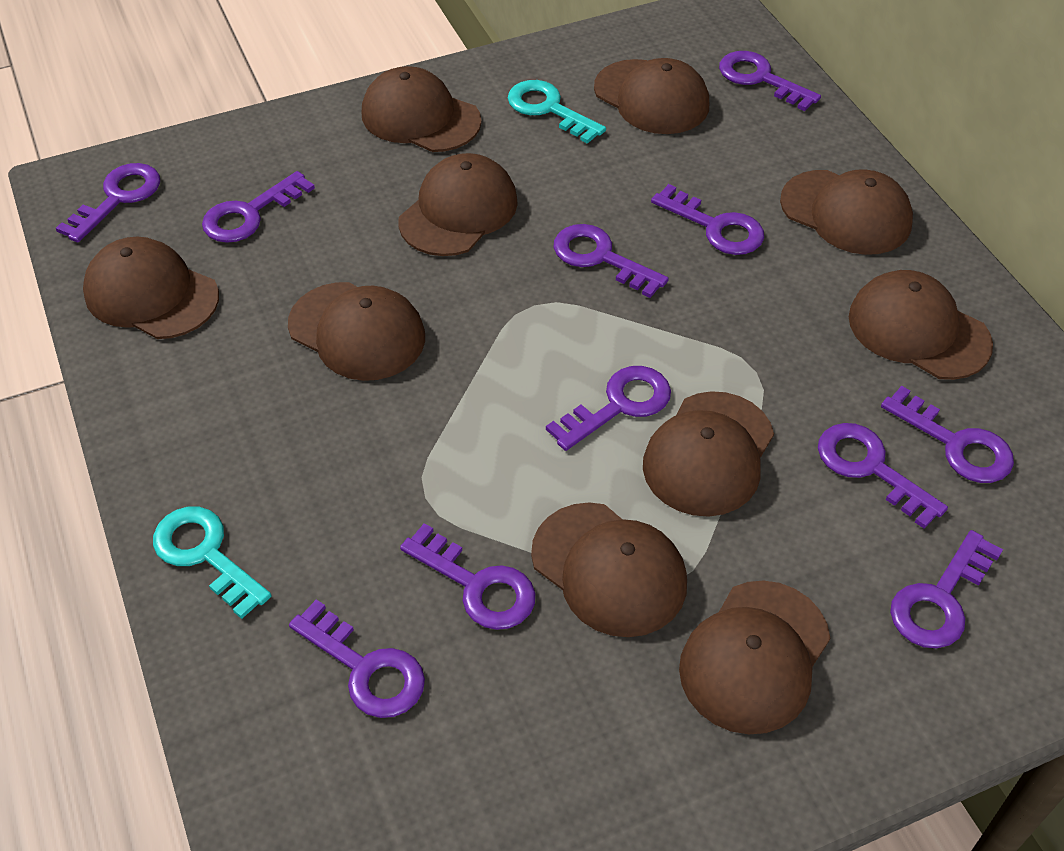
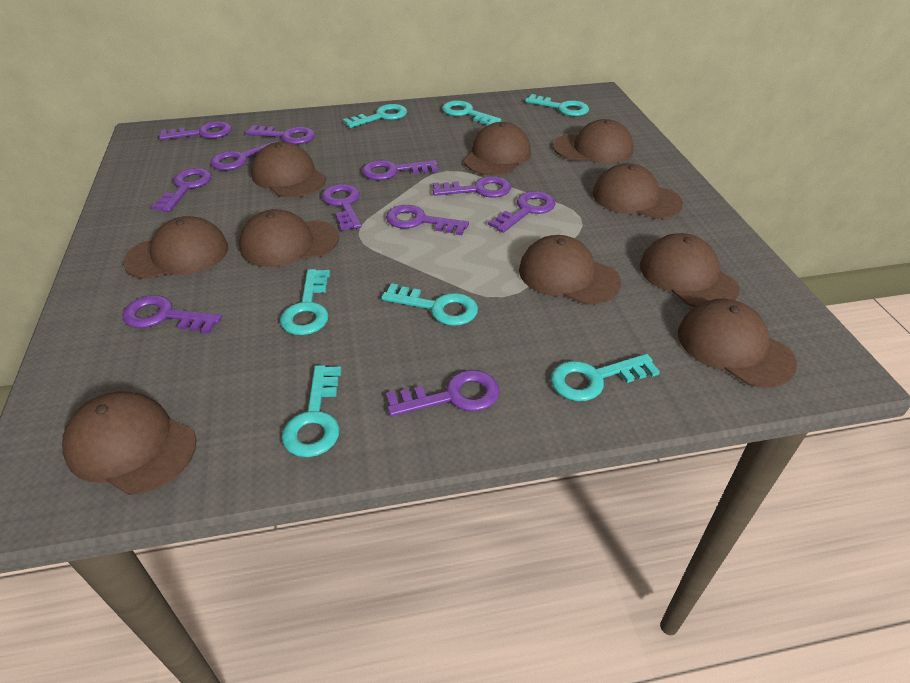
turquoise key: 2 -> 7

